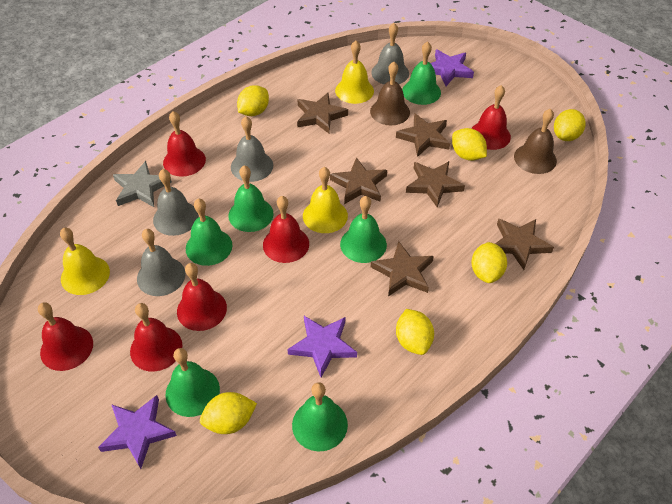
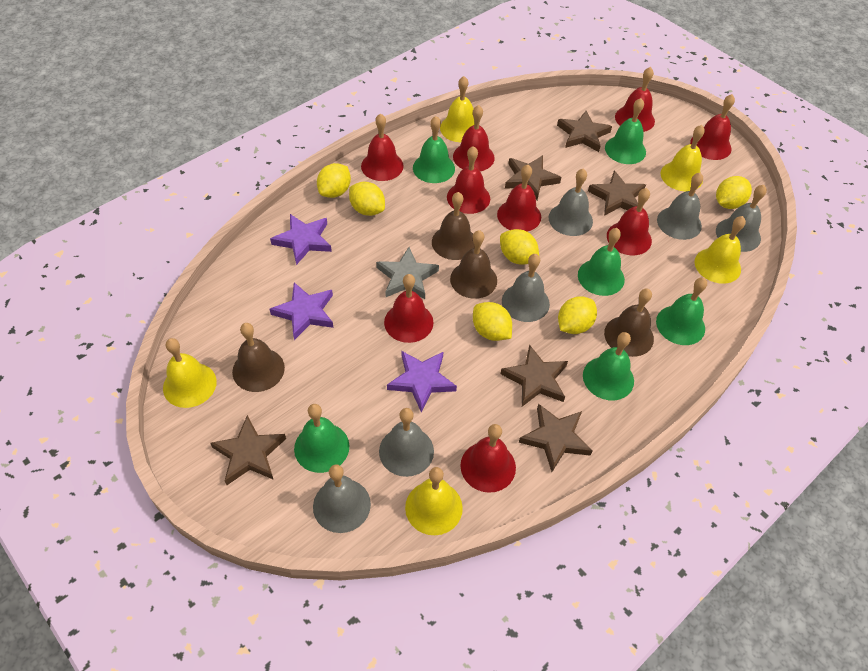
brown bell: 2 -> 4
grey bell: 4 -> 6
red bell: 6 -> 9
yellow bell: 3 -> 5

